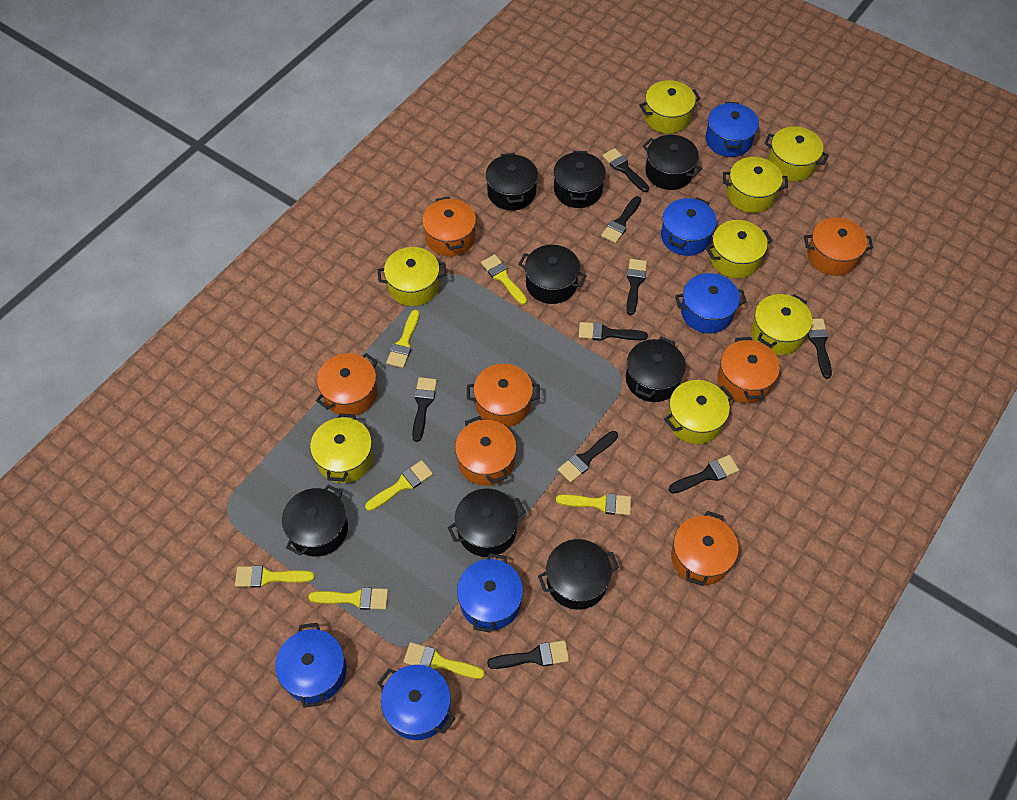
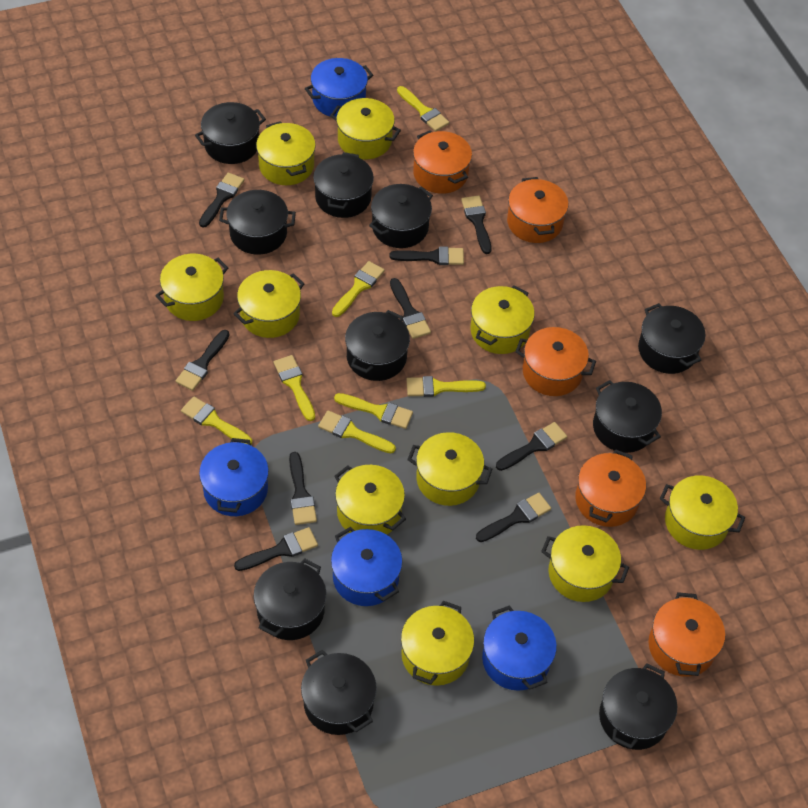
black pot: 8 -> 10
blue pot: 6 -> 4
orange pot: 7 -> 5
yellow pot: 8 -> 10

